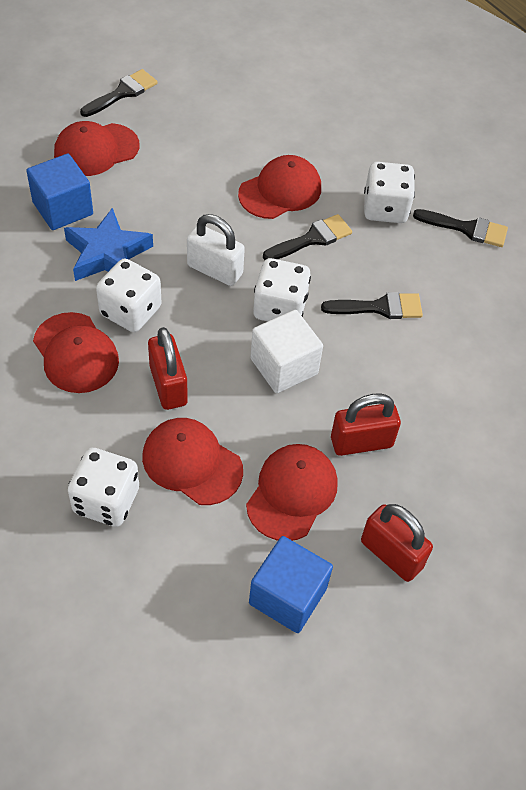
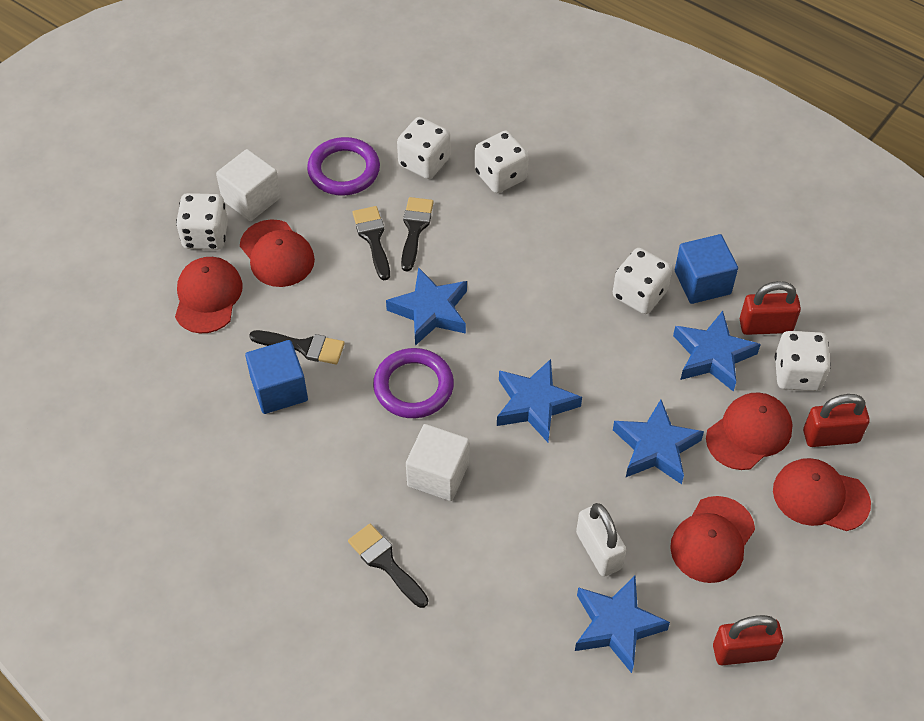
blue star: 1 -> 5
purple ring: 0 -> 2
white cube: 1 -> 2
white dice: 4 -> 5

